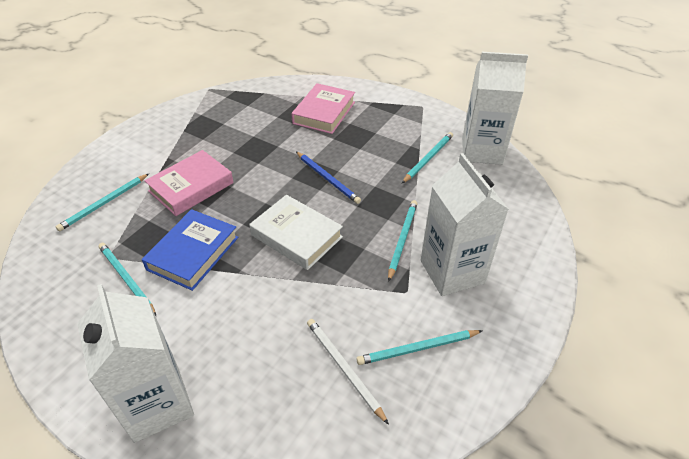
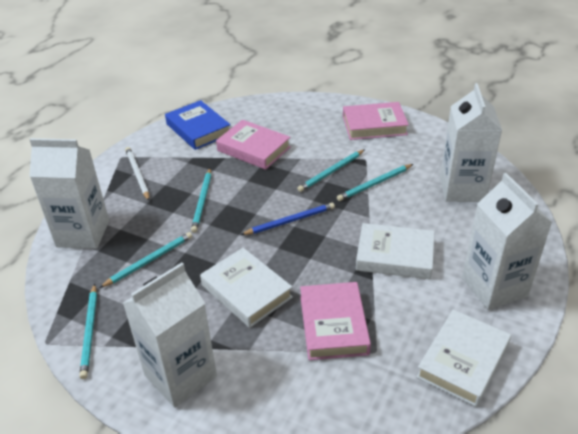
pink book: 2 -> 3
white book: 1 -> 3
white carton: 3 -> 4

